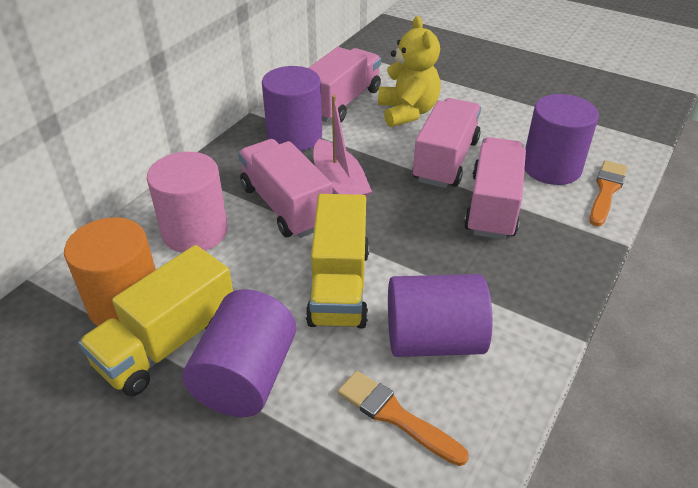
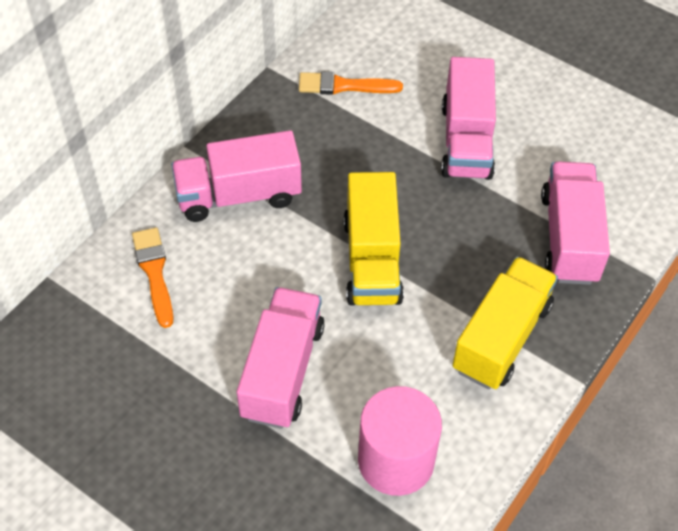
orange cylinder: 1 -> 0
pink boat: 1 -> 0
purple cylinder: 4 -> 0
yellow teddy bear: 1 -> 0

